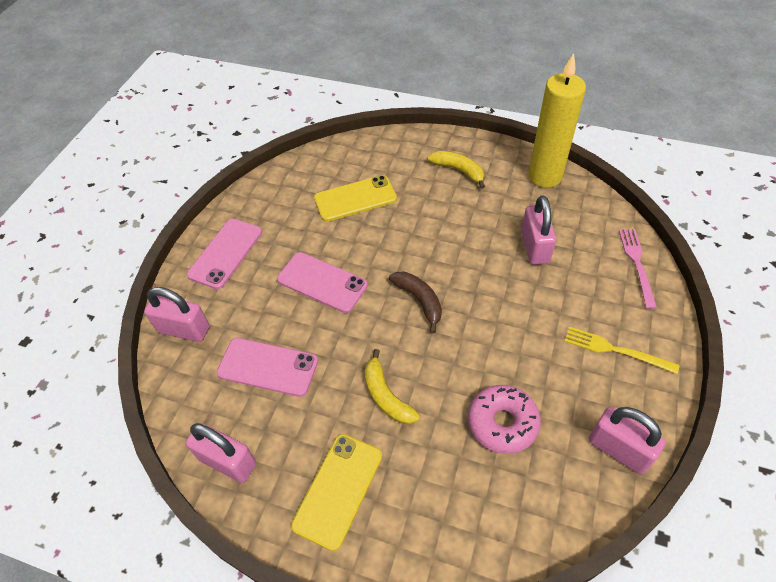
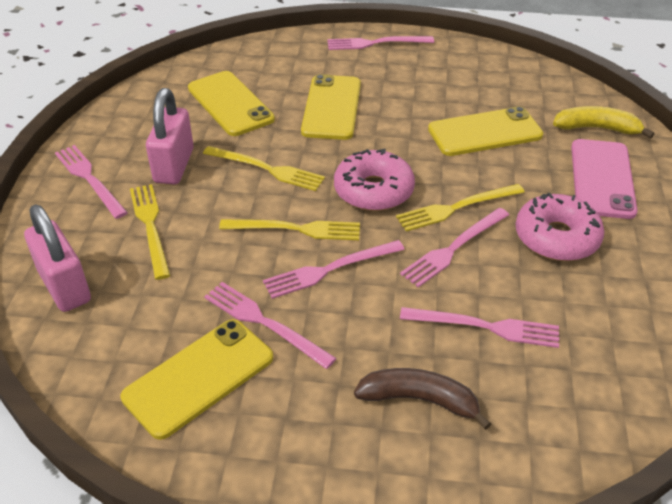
pink donut: 1 -> 2
pink fork: 1 -> 6
pink padlock: 4 -> 2
pink phone: 3 -> 1
yellow banana: 2 -> 1
yellow candle: 1 -> 0
yellow fork: 1 -> 4
yellow phone: 2 -> 4

